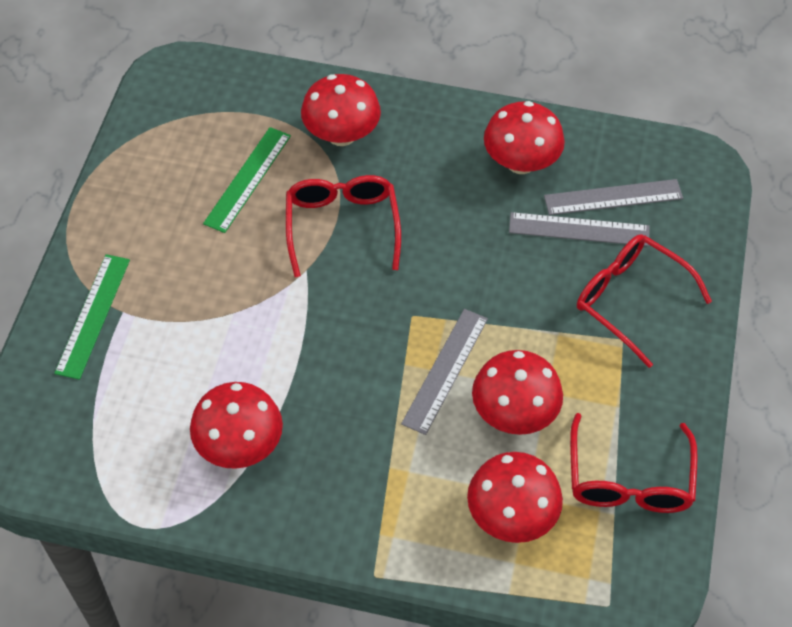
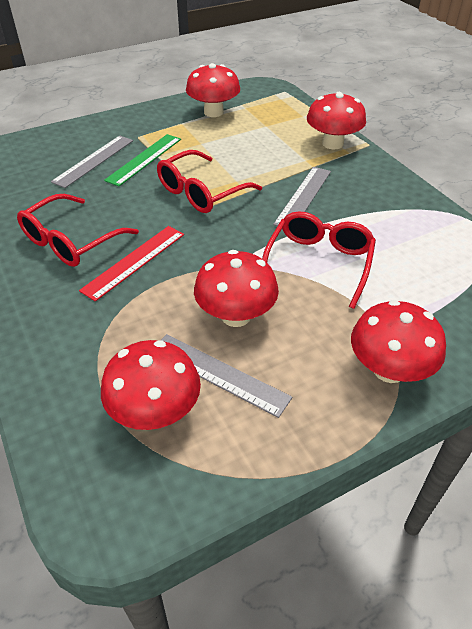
green ruler: 2 -> 1
red ruler: 0 -> 1

